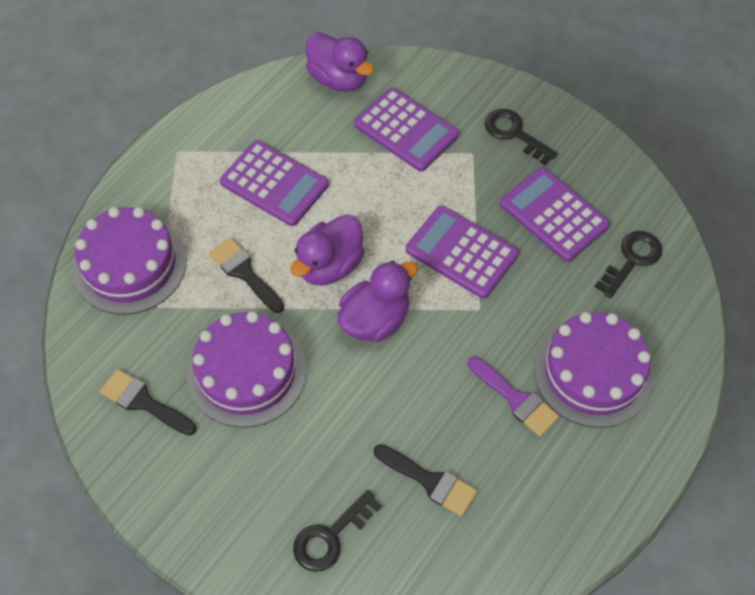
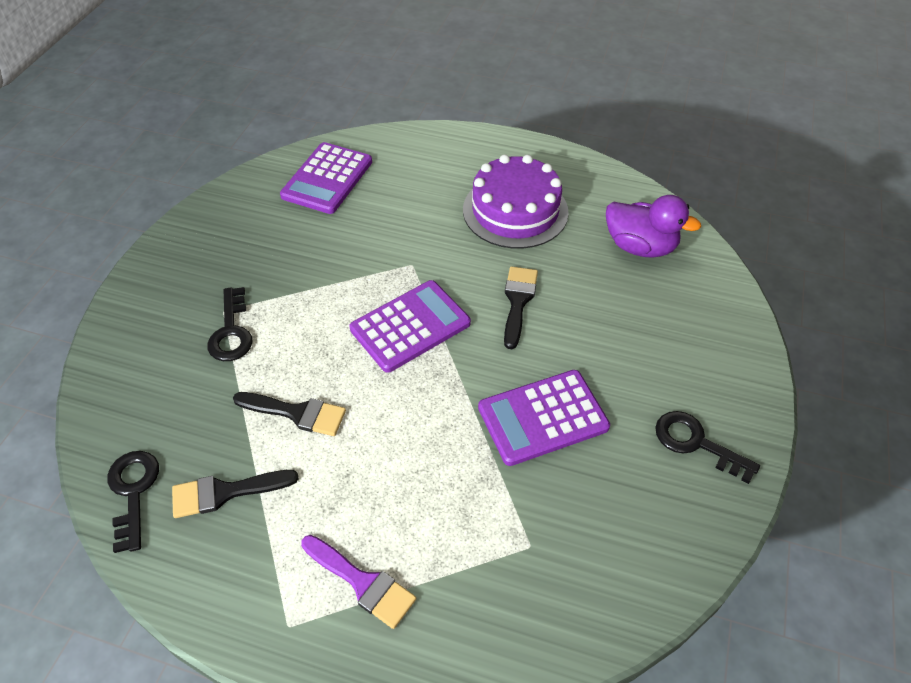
purple cake: 3 -> 1
purple calculator: 4 -> 3
purple duck: 3 -> 1

